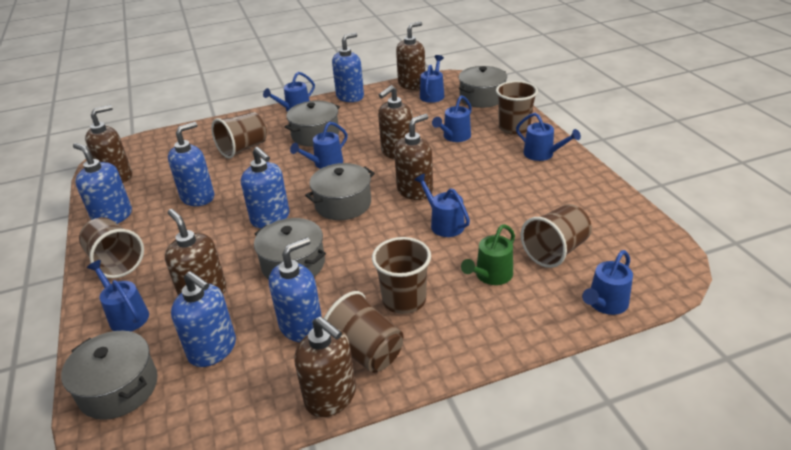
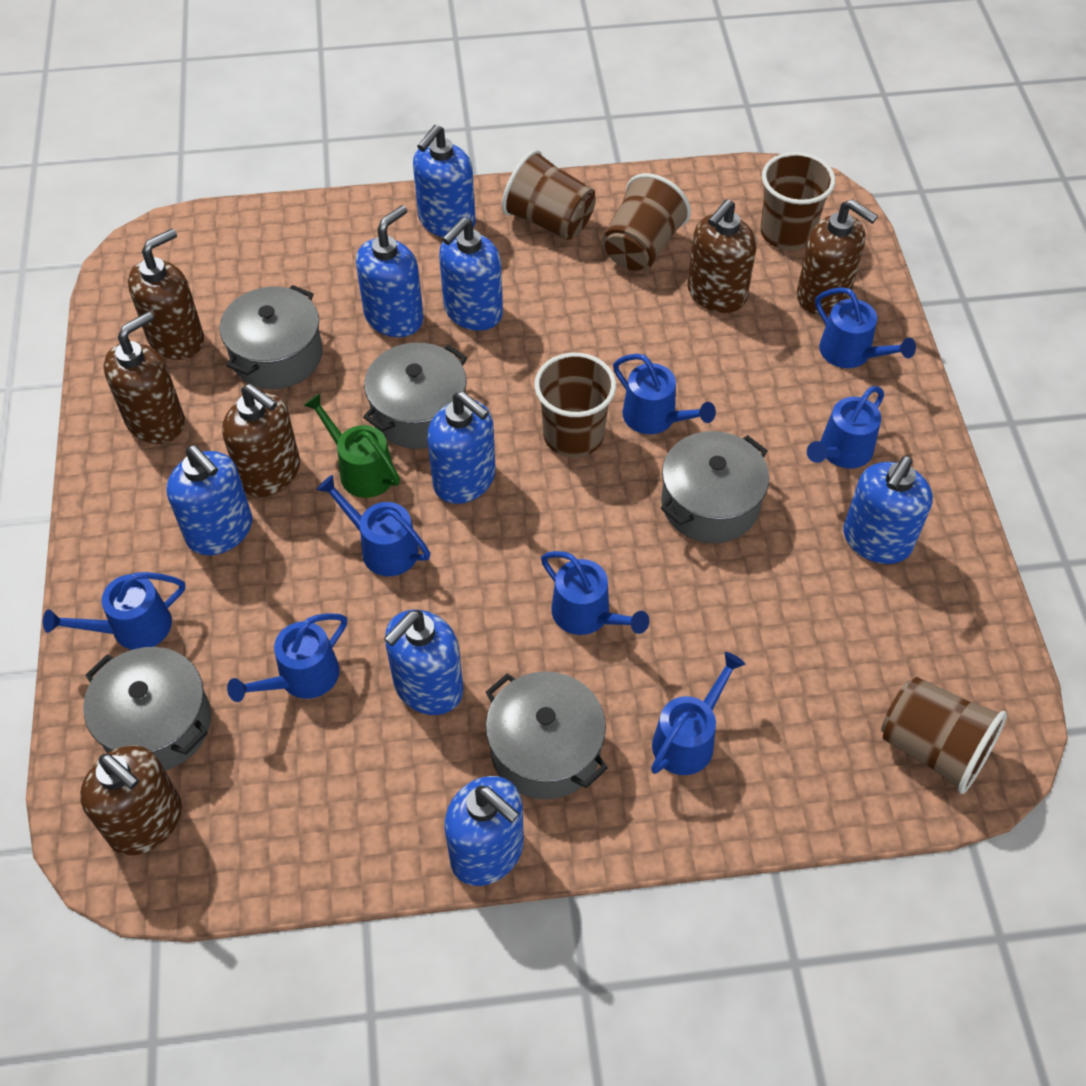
blue soap dispenser: 6 -> 8
brown cup: 6 -> 5

